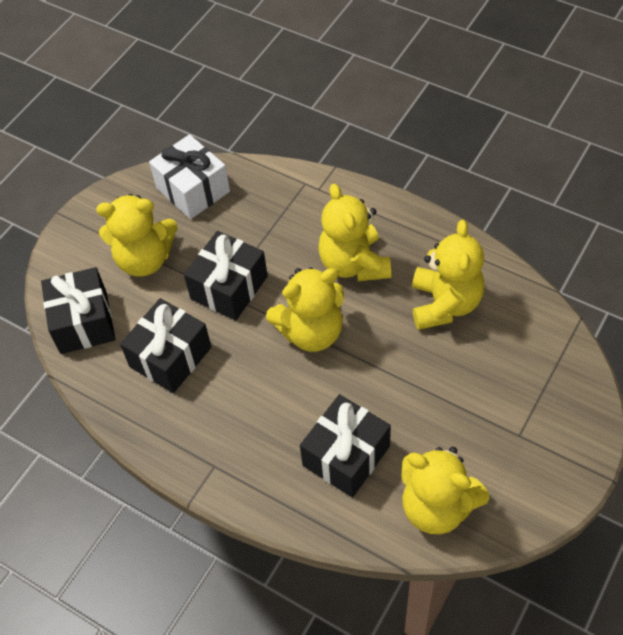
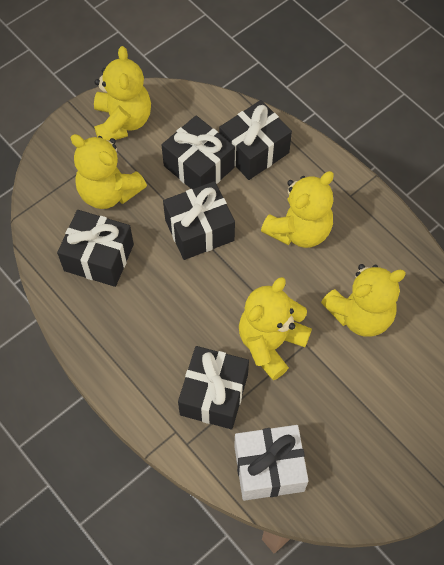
black gift: 4 -> 5

